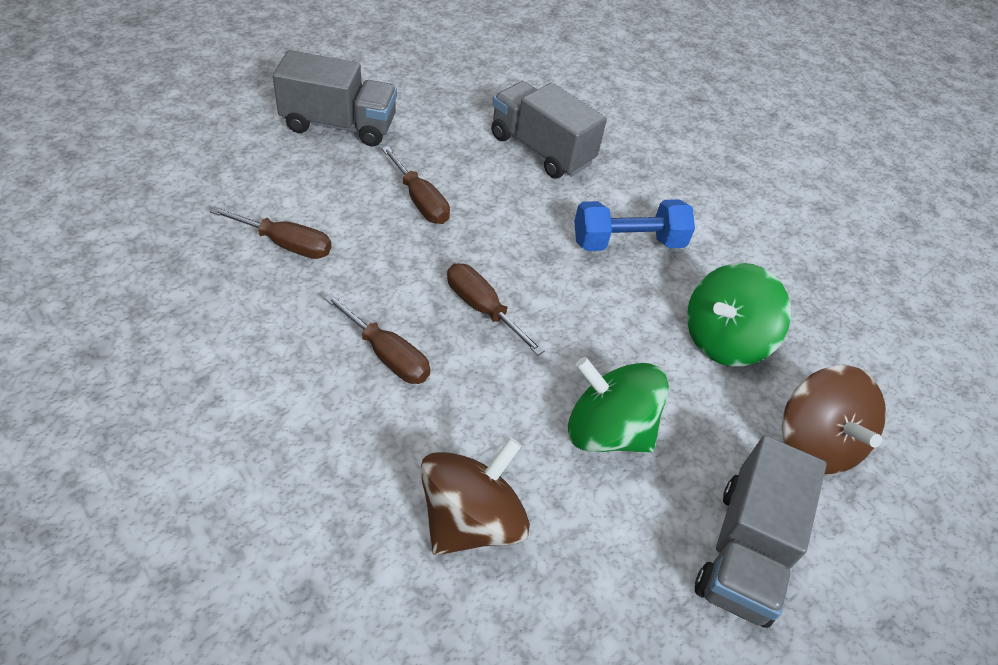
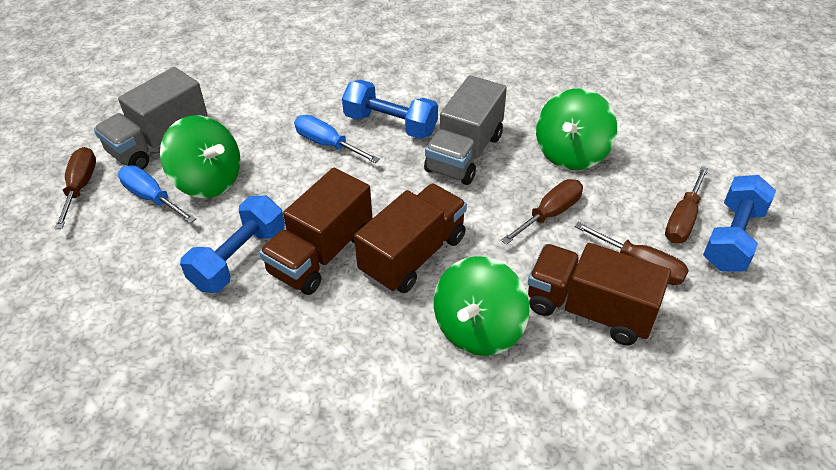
blue dumbbell: 1 -> 3
blue screwdriver: 0 -> 2
brown spinning top: 2 -> 0
brown truck: 0 -> 3
green spinning top: 2 -> 3
grey truck: 3 -> 2

